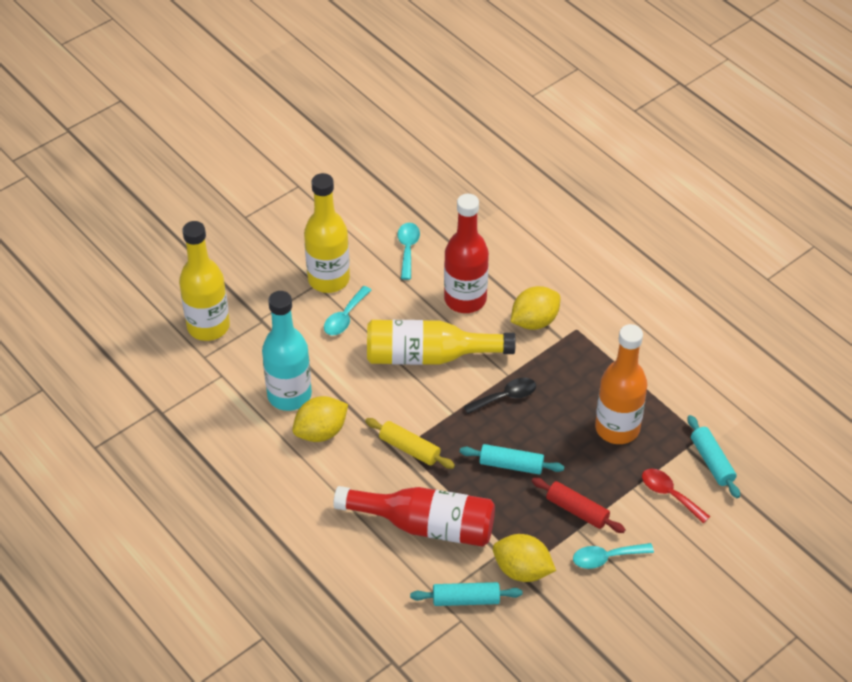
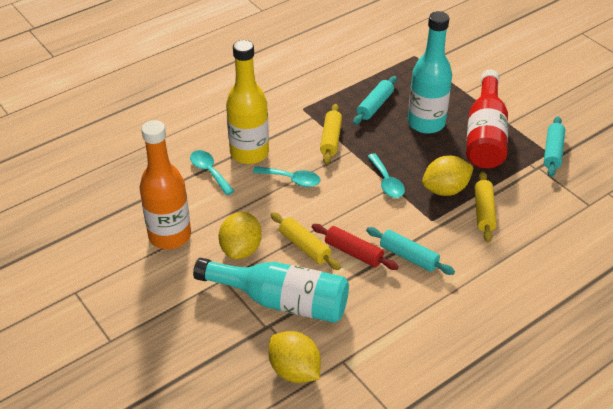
black spoon: 1 -> 0
red bottle: 2 -> 1
red spoon: 1 -> 0
turquoise bottle: 1 -> 2
yellow bottle: 3 -> 1
yellow rolling pin: 1 -> 3

